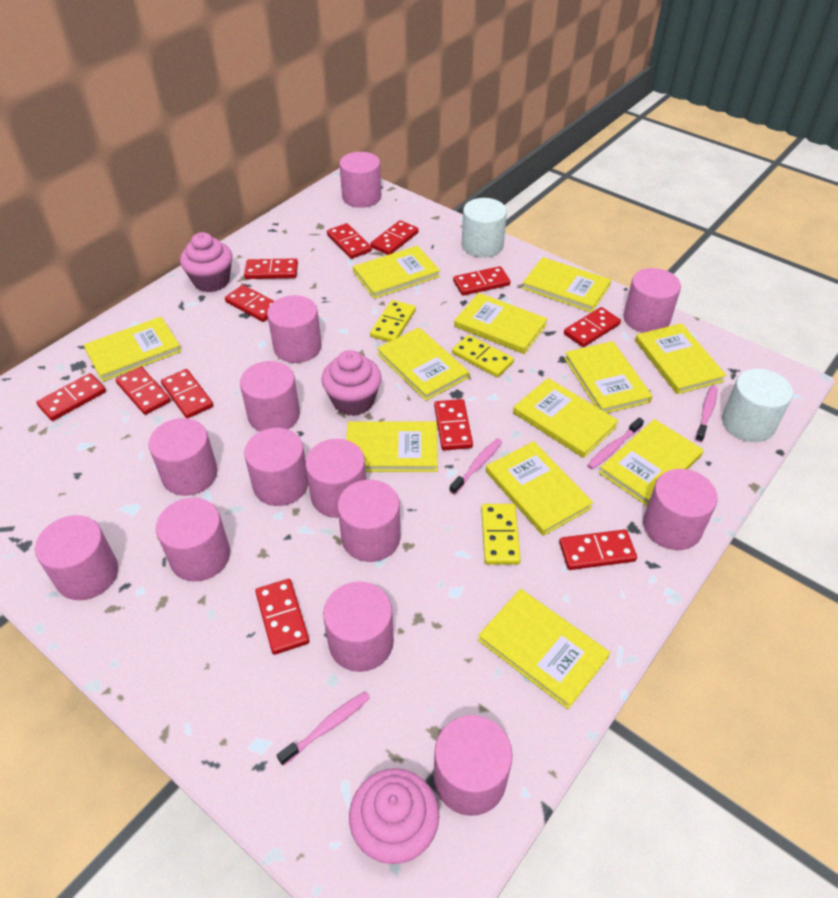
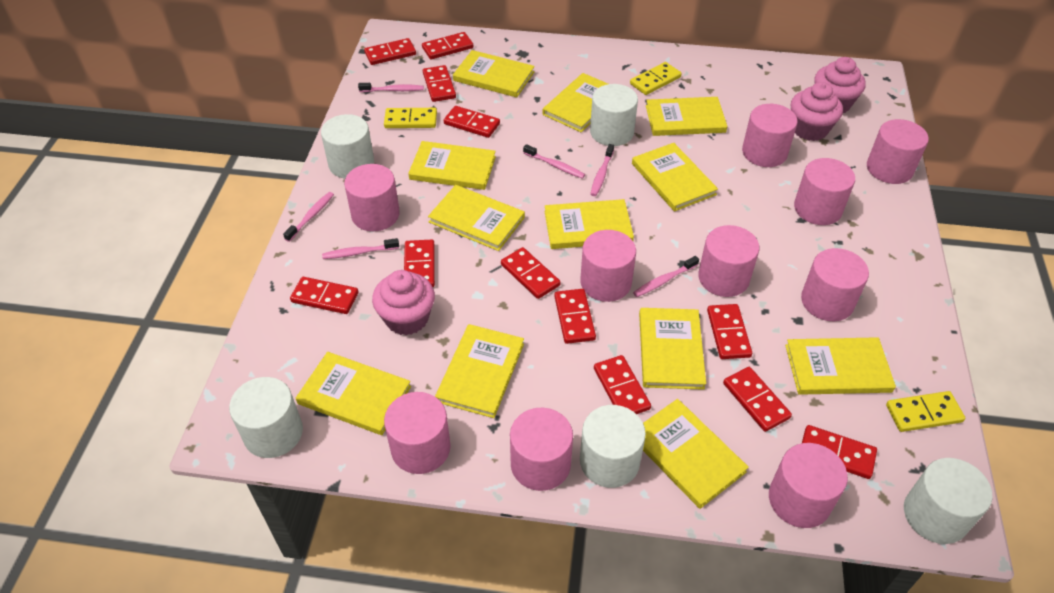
pink cylinder: 13 -> 10
pink toothbrush: 4 -> 6
white cylinder: 2 -> 5

